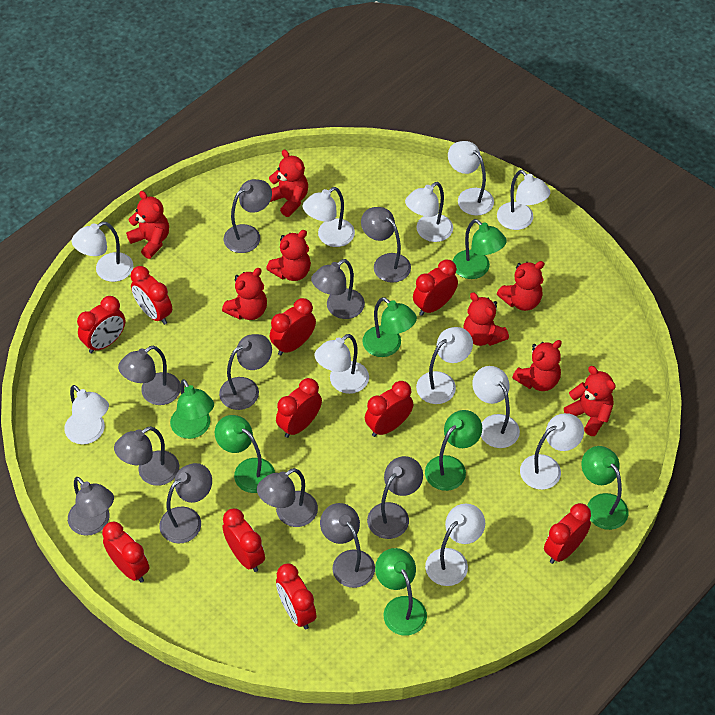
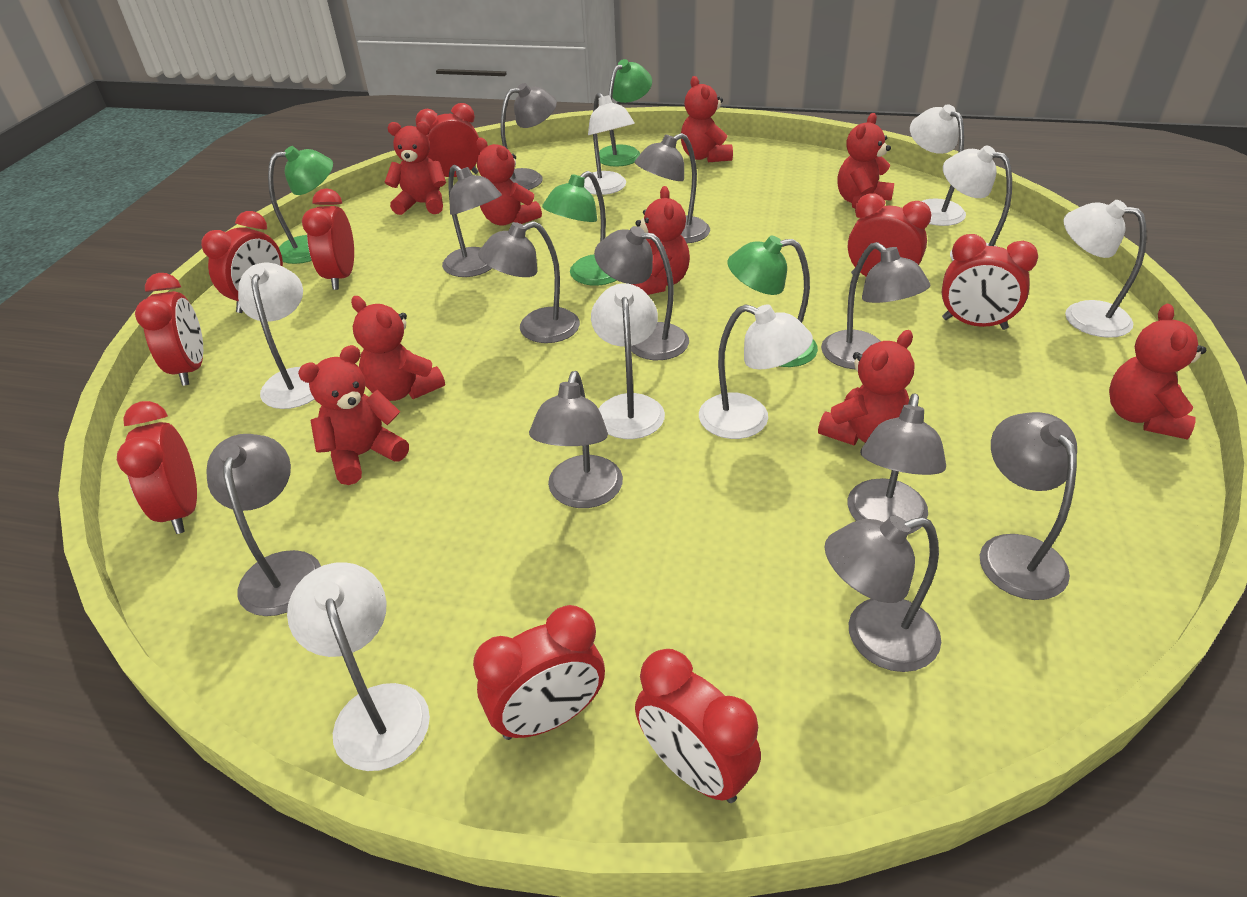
green lamp: 7 -> 4
red clock: 10 -> 9
red teddy bear: 8 -> 9
white lamp: 11 -> 8

